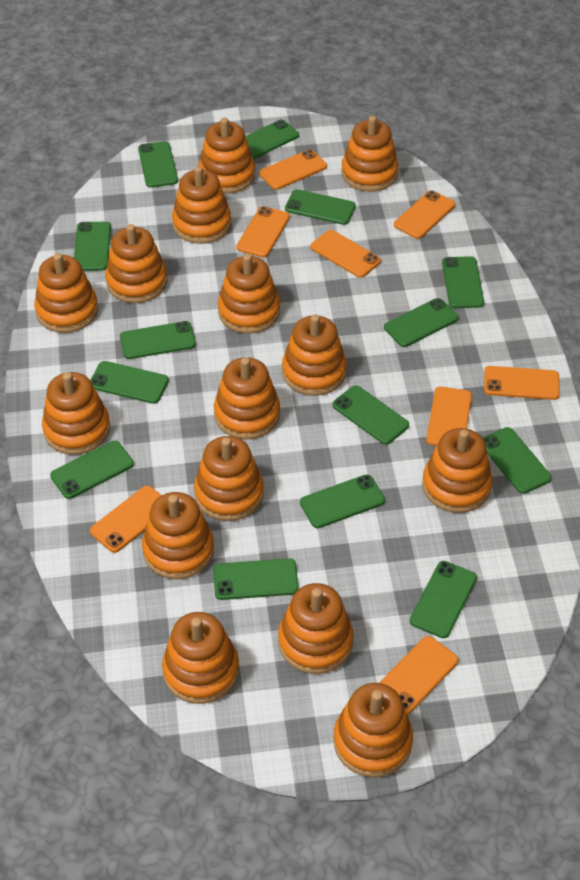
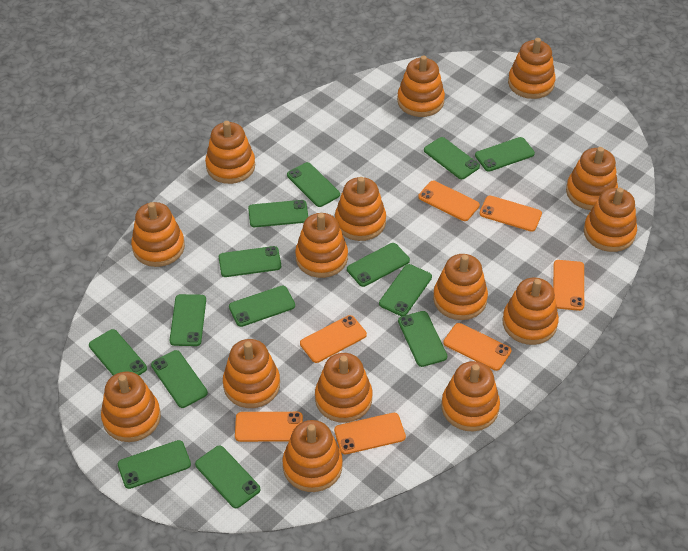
orange phone: 8 -> 7

